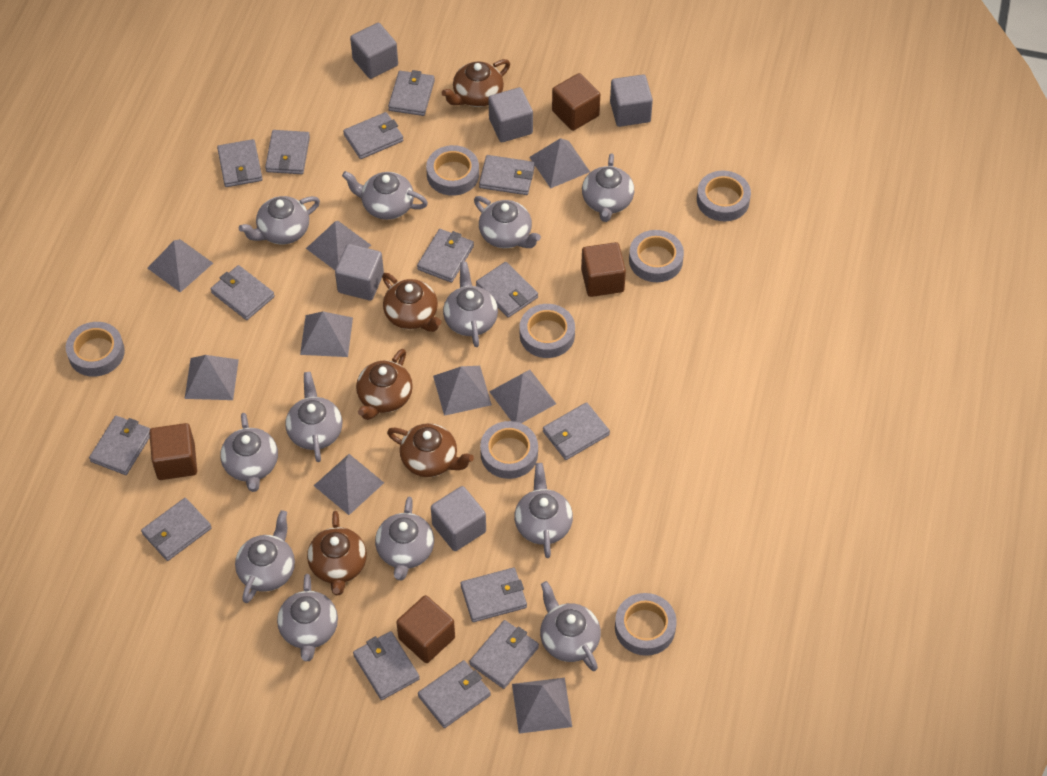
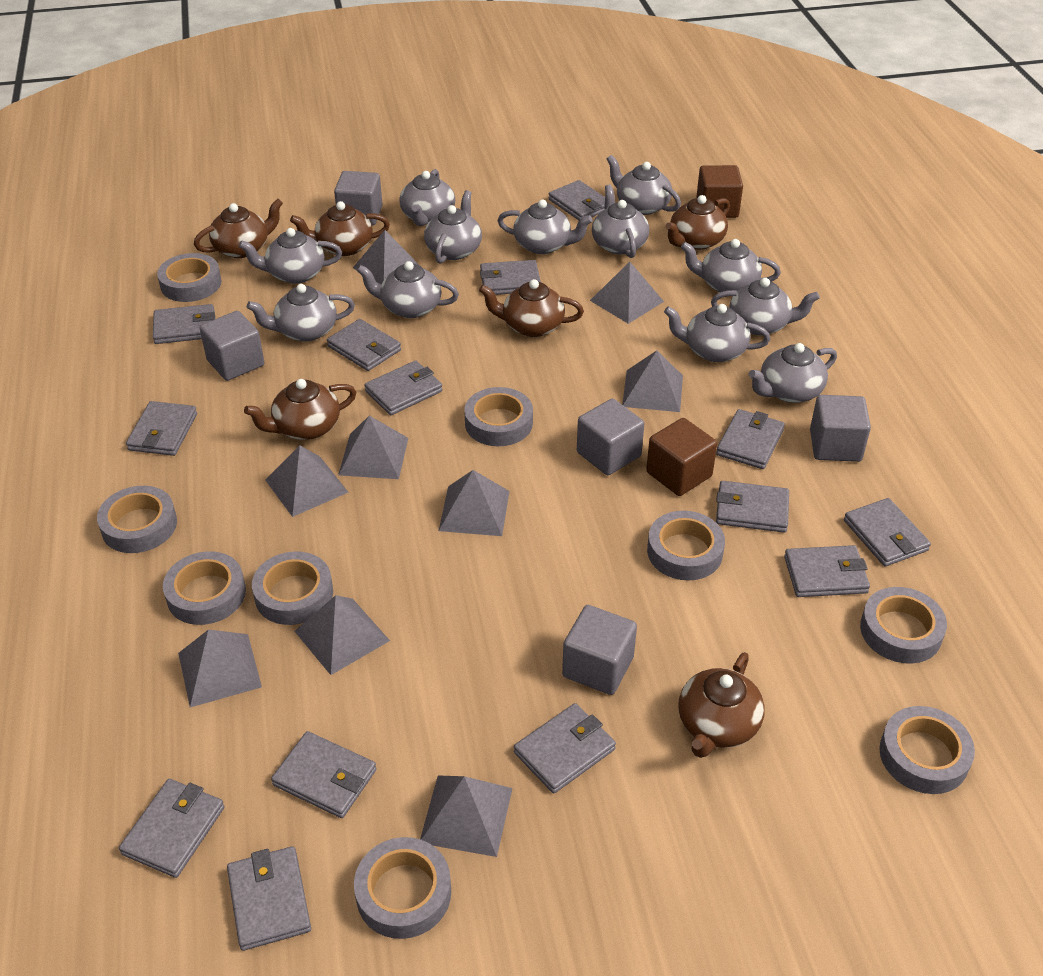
brown cube: 4 -> 2
brown teapot: 5 -> 6
grey tape: 7 -> 9
grey wallet: 15 -> 14

